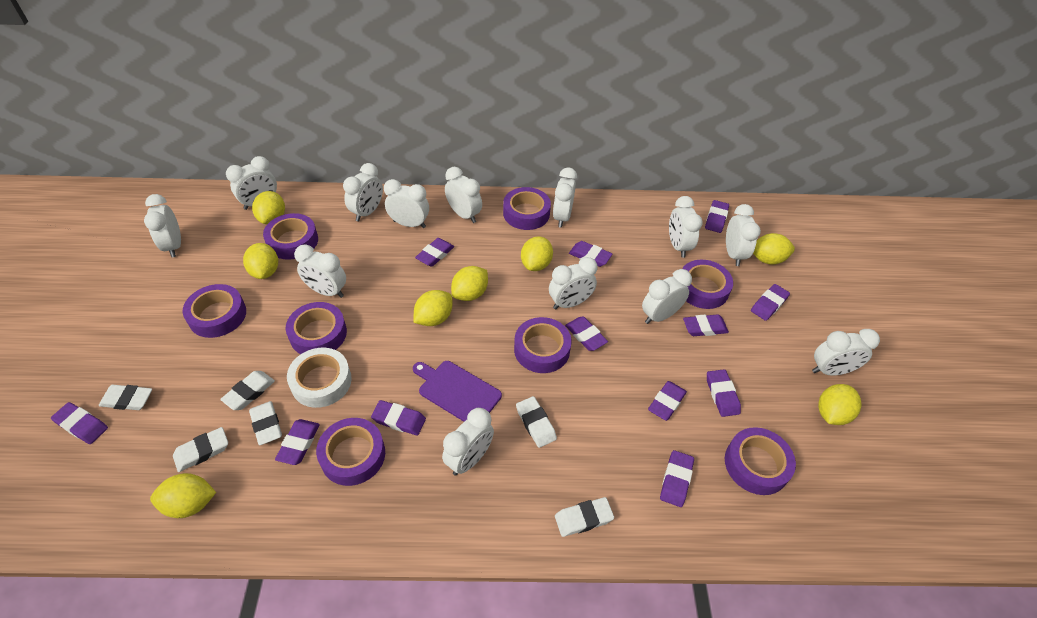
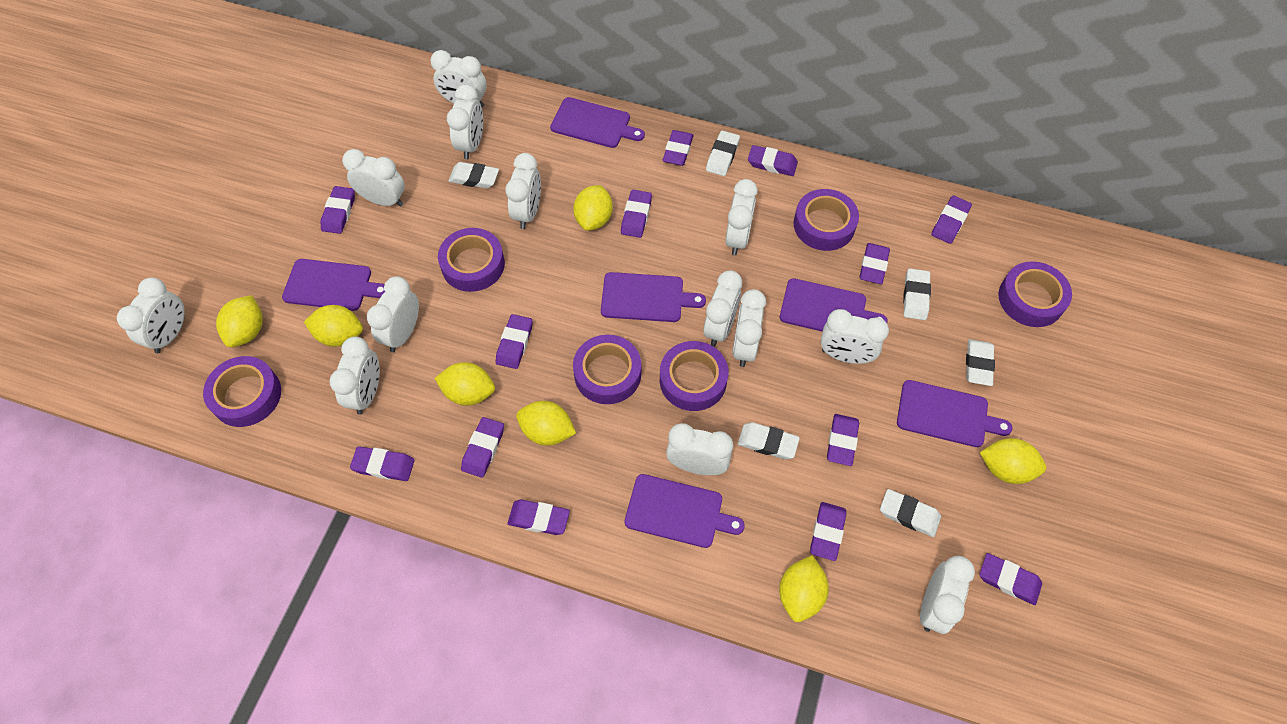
purple cutting board: 1 -> 6
purple eraser: 12 -> 13
purple tape: 8 -> 6
white tape: 1 -> 0
yellow lemon: 8 -> 7

